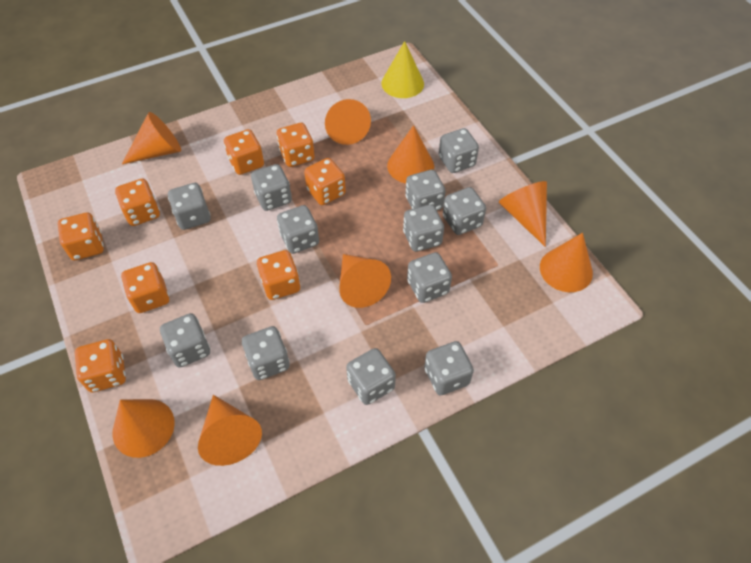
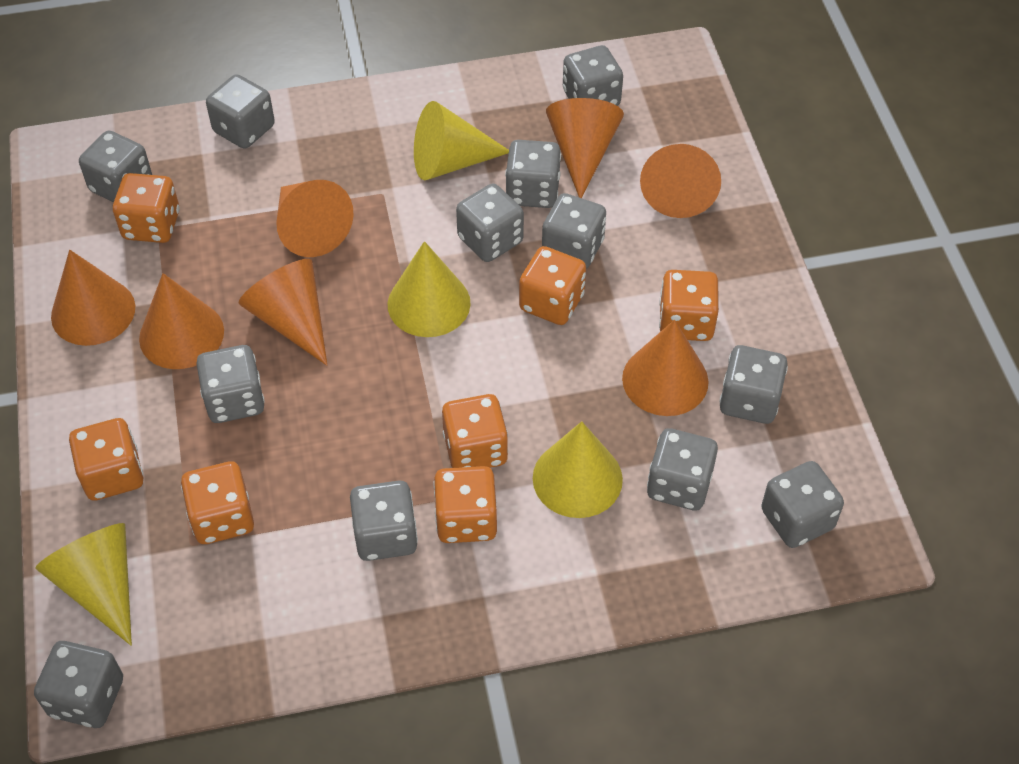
orange cone: 8 -> 7
orange dice: 8 -> 7
yellow cone: 1 -> 4

